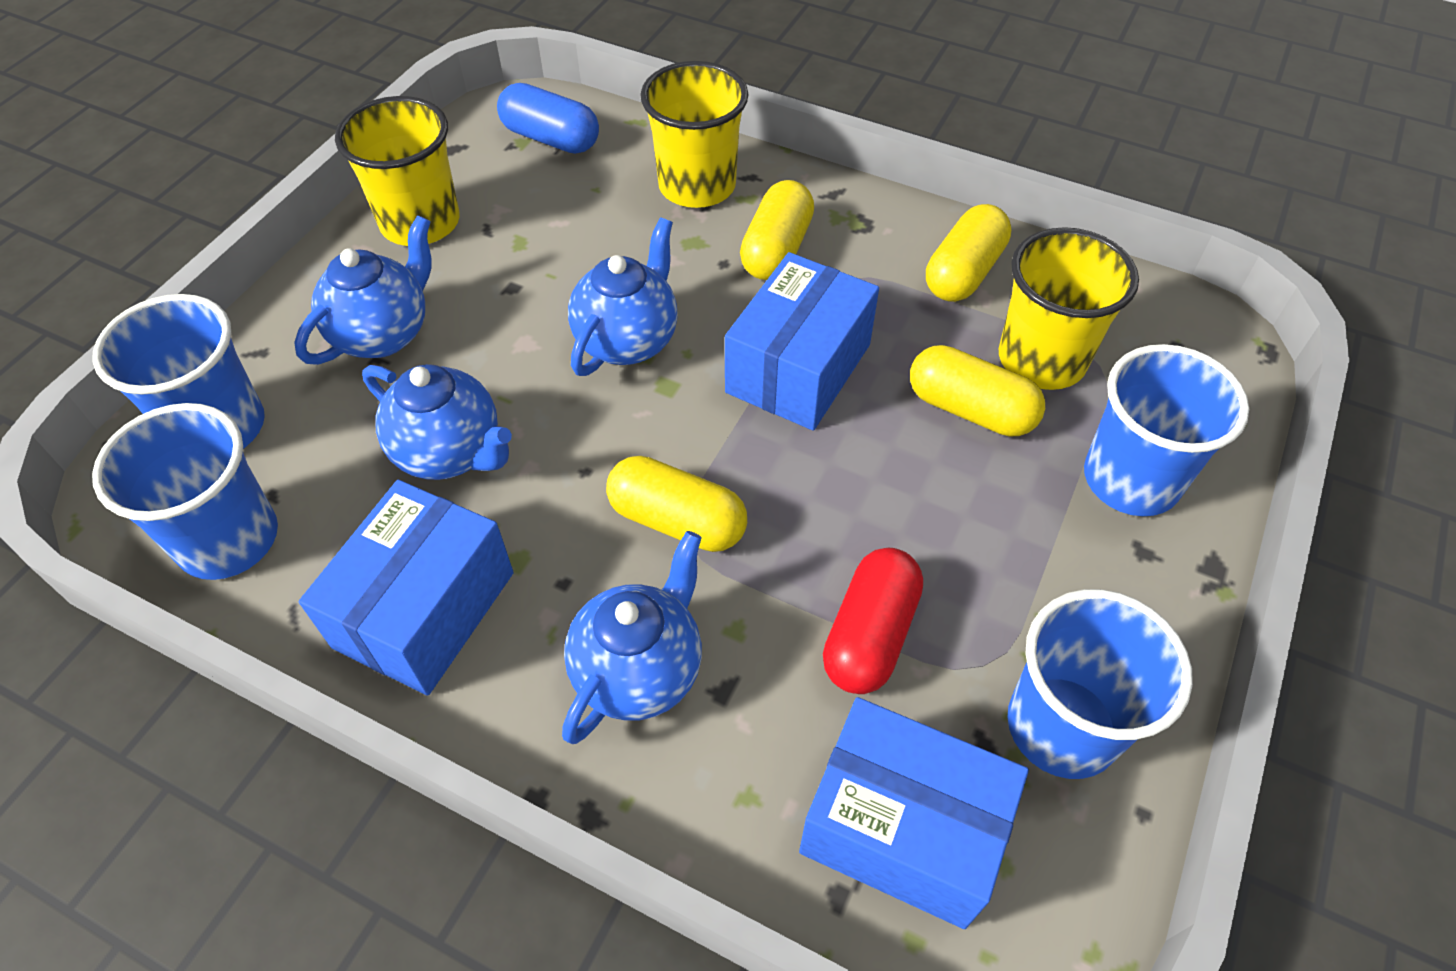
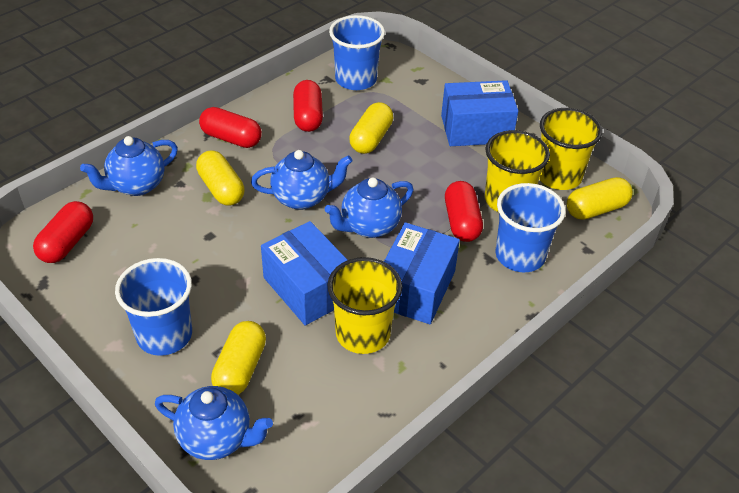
blue capsule: 1 -> 0
blue cup: 4 -> 3
red capsule: 1 -> 4

